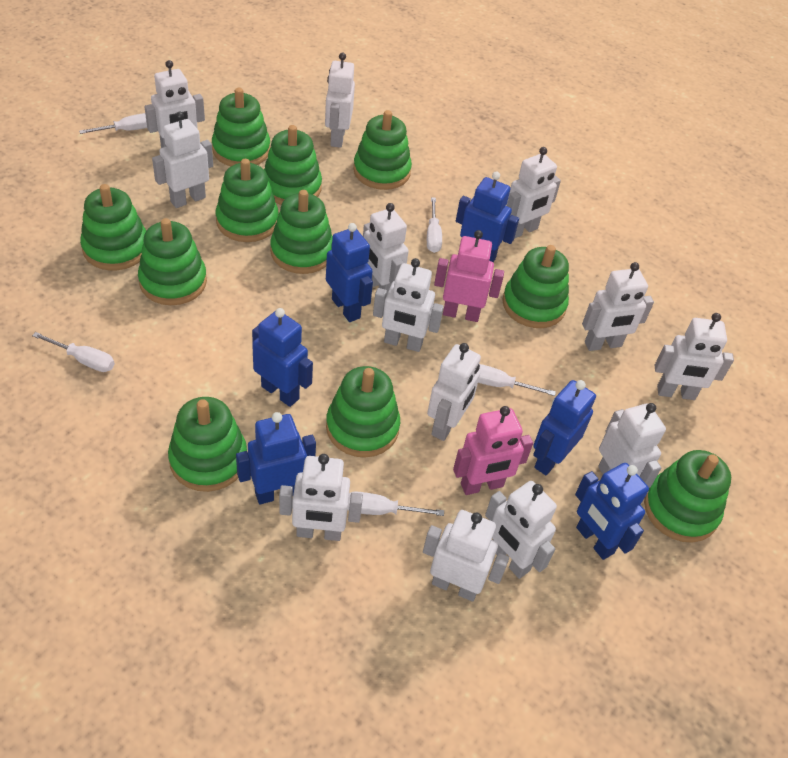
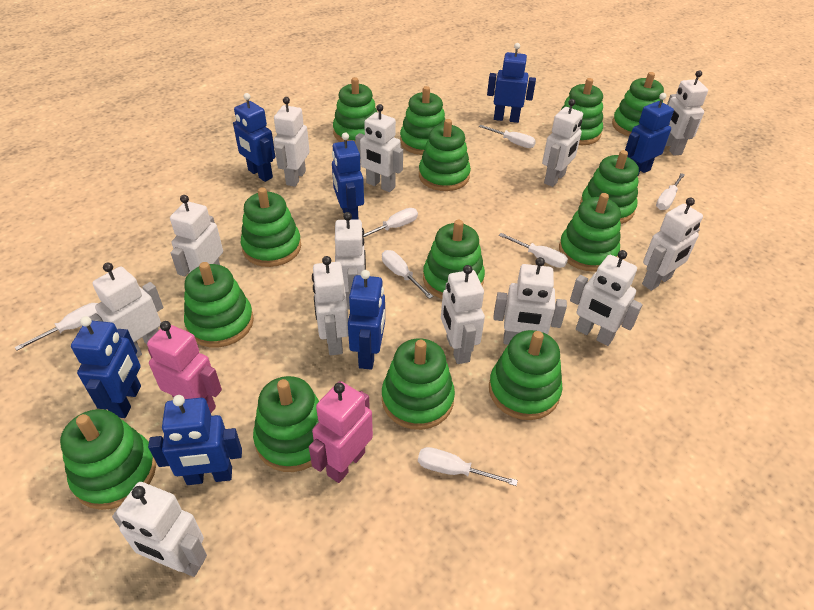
blue robot: 6 -> 7
green stacking toy: 11 -> 14
white screwdriver: 5 -> 7

